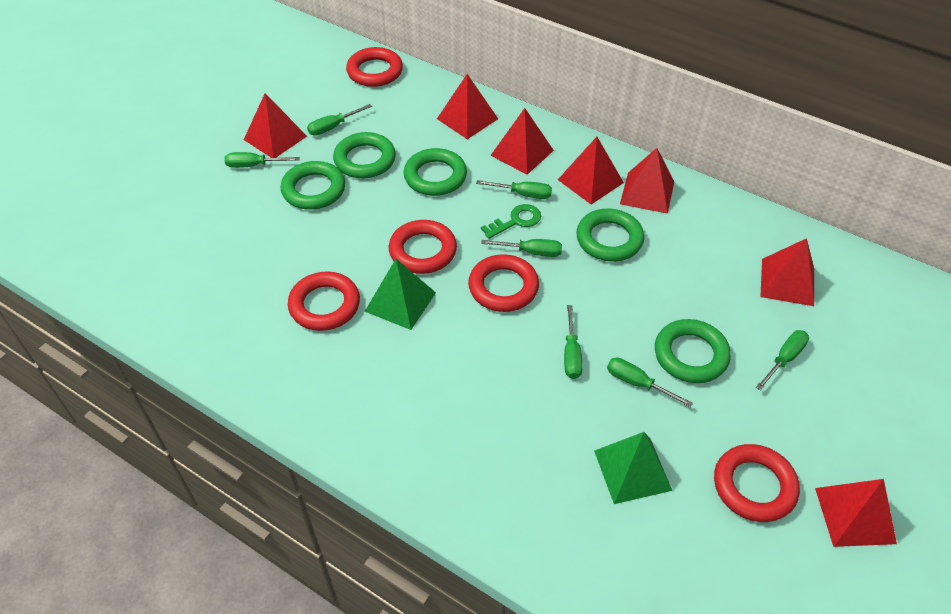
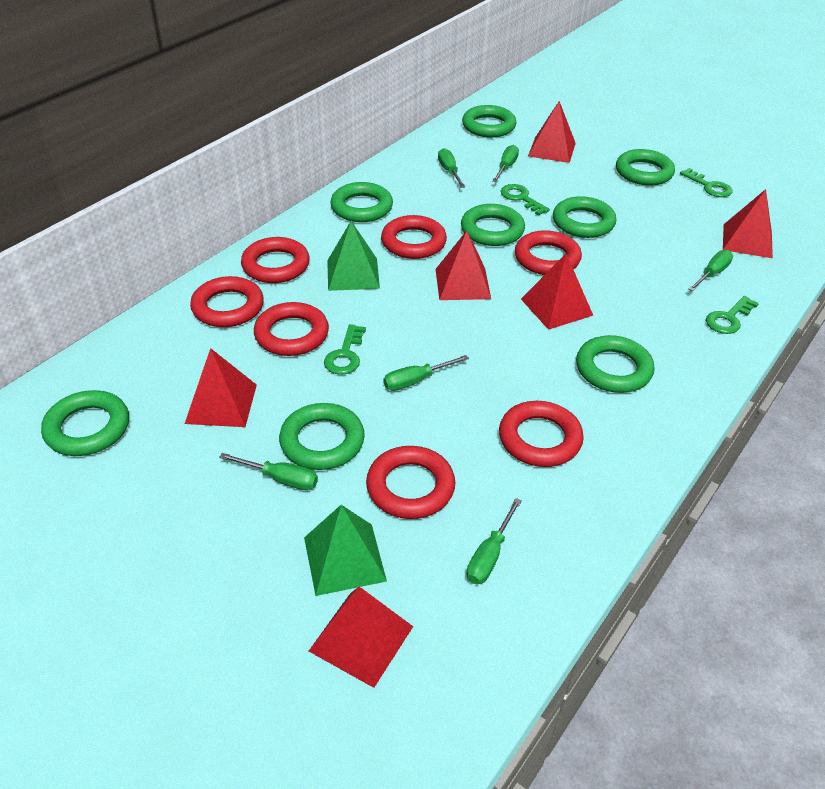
green key: 1 -> 4
green ring: 5 -> 8
green screwdriver: 7 -> 6
red pyramid: 7 -> 6
red ring: 5 -> 7

